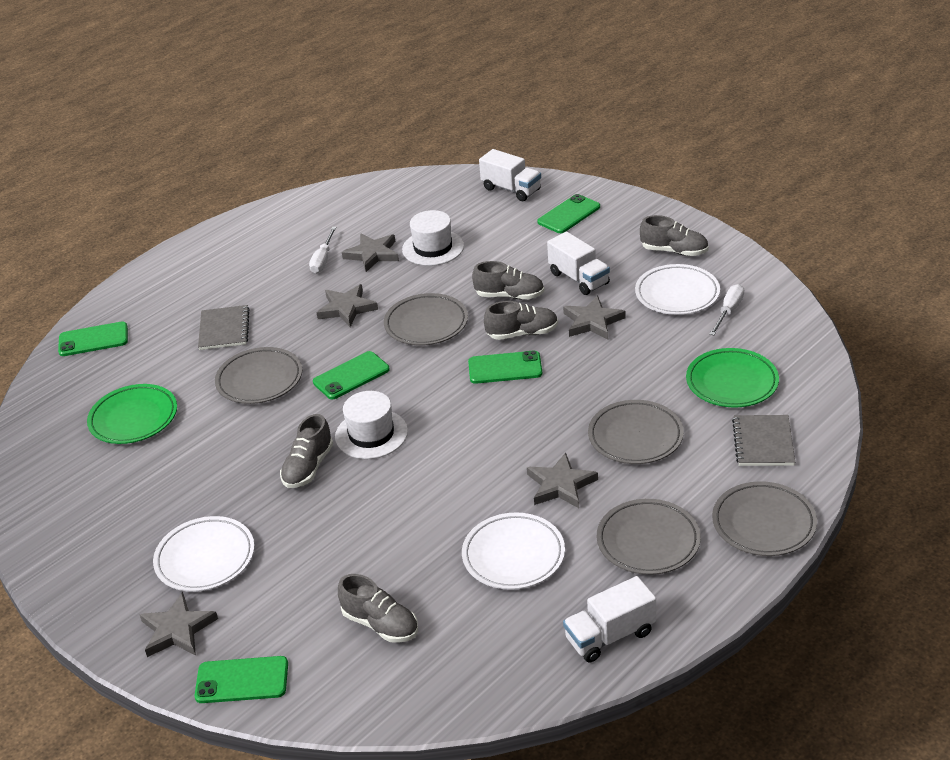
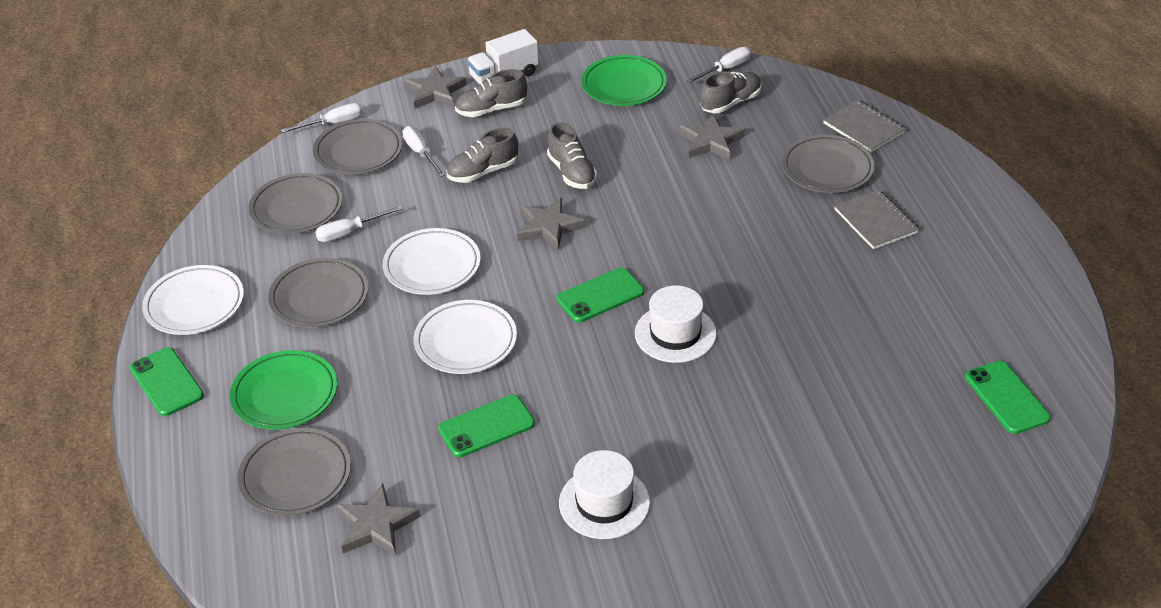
green phone: 5 -> 4
grey shoe: 5 -> 4
grey star: 5 -> 4
white screwdriver: 2 -> 4
white truck: 3 -> 1

